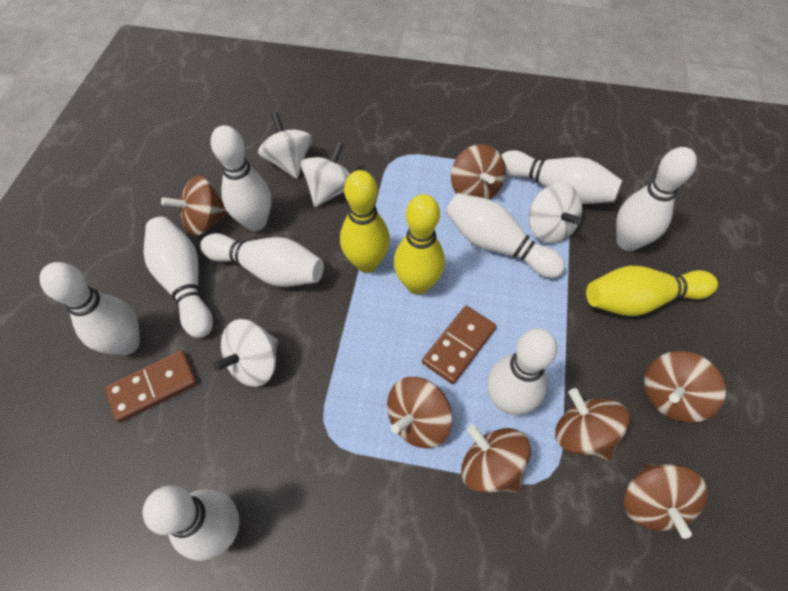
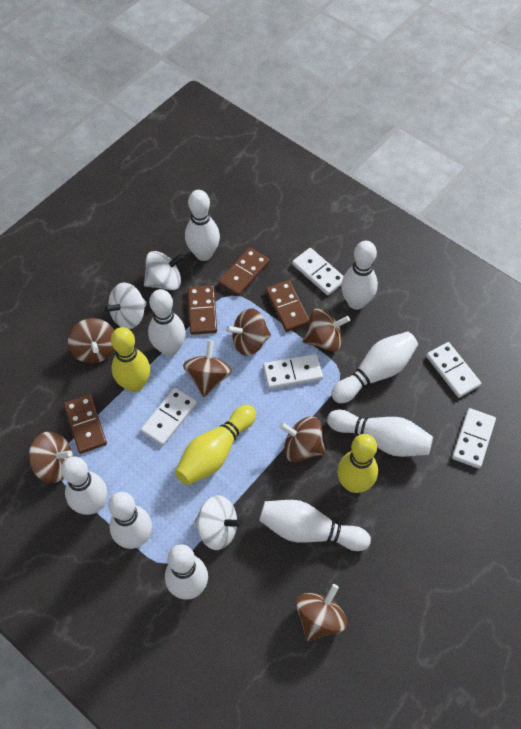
brown domino: 2 -> 4
white domino: 0 -> 5
white spinning top: 4 -> 3

